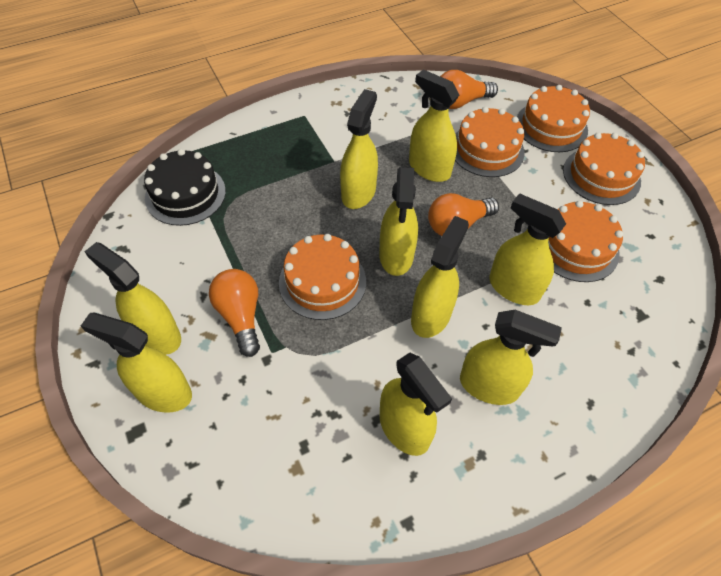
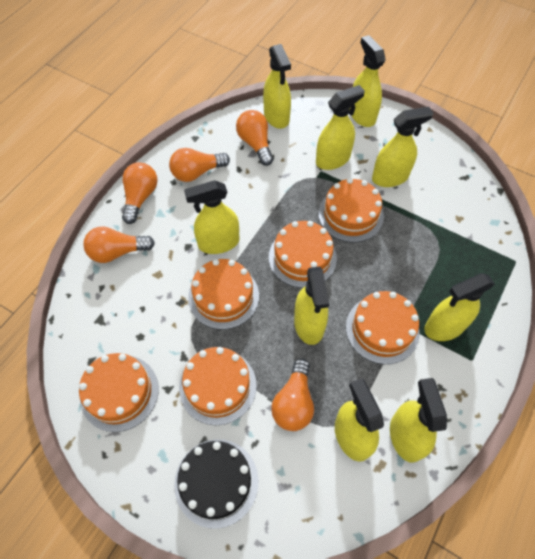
orange cake: 5 -> 6
orange light bulb: 3 -> 5

